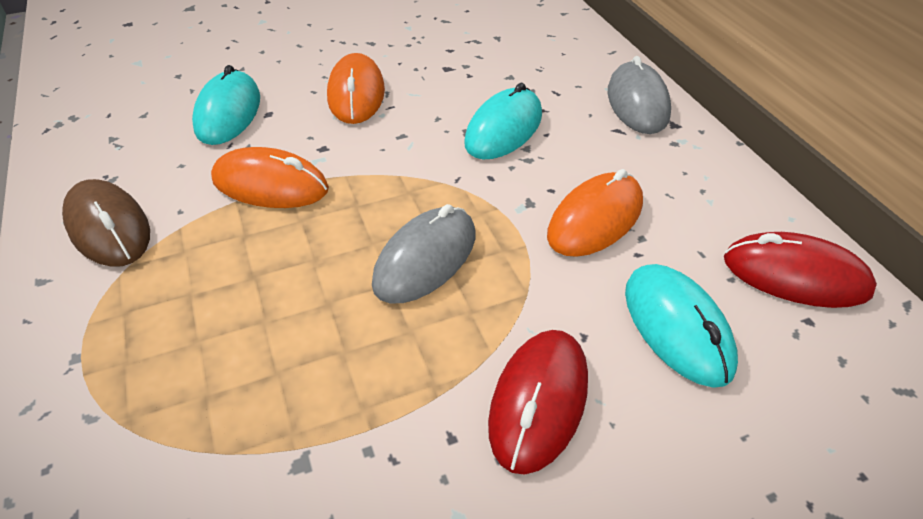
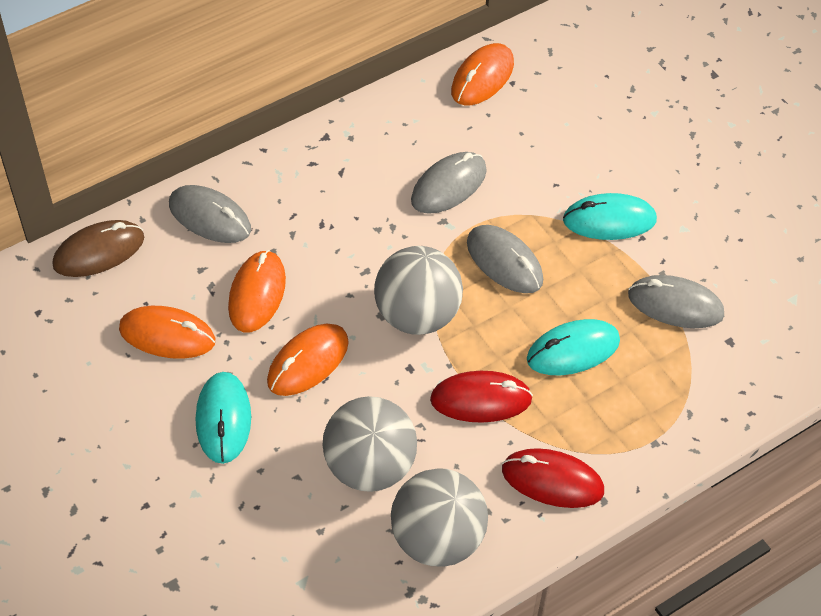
grey ball: 0 -> 3
grey mouse: 2 -> 4
orange mouse: 3 -> 4

